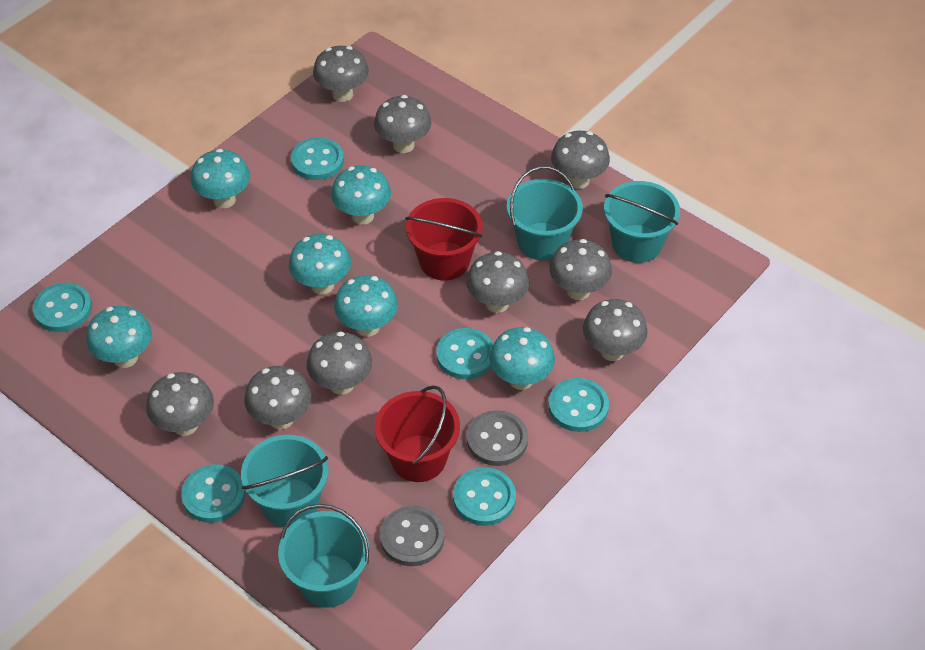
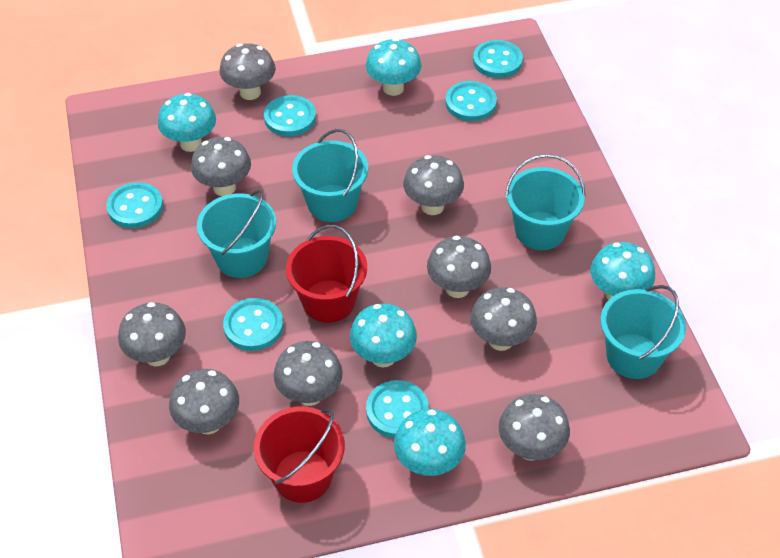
grey button: 2 -> 0
turquoise mushroom: 6 -> 5

